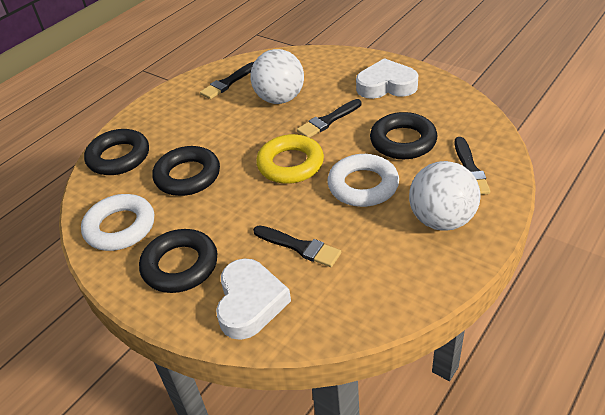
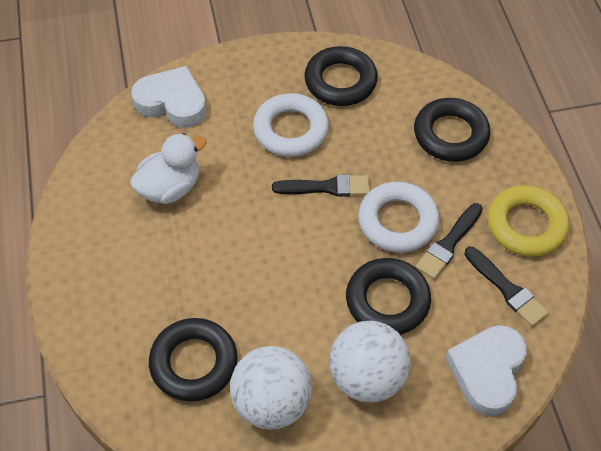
black brush: 4 -> 3
white duck: 0 -> 1

